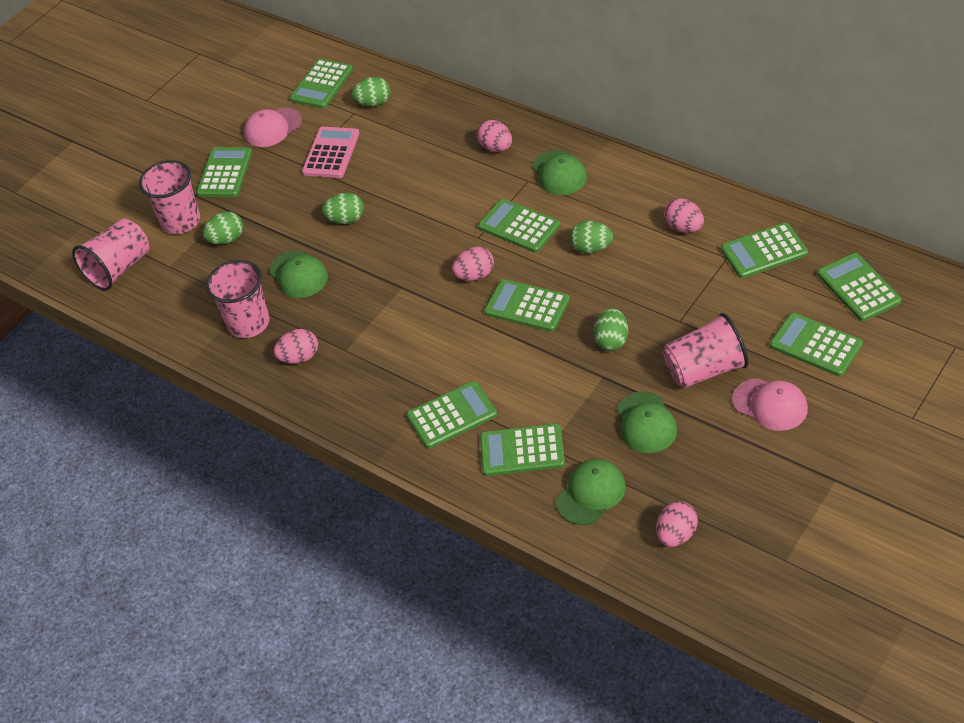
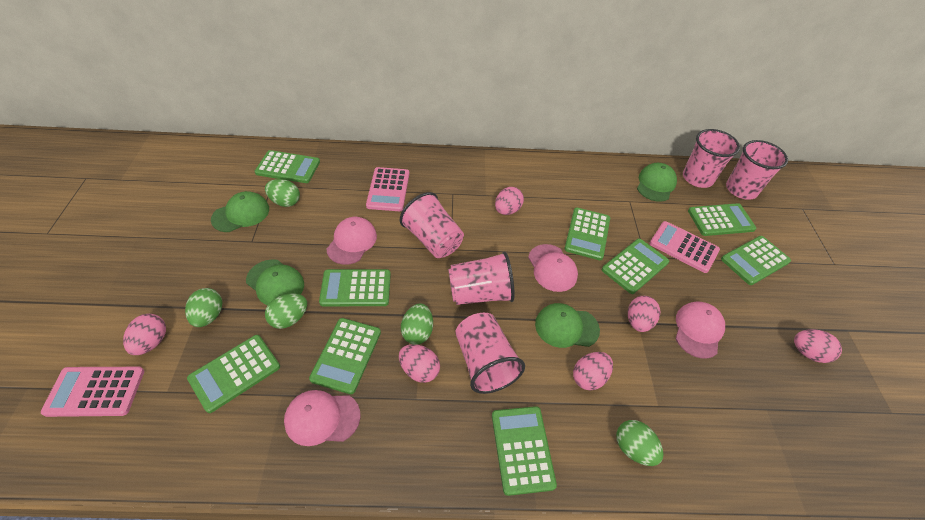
pink calculator: 1 -> 3
pink cap: 2 -> 4
pink cup: 4 -> 5
pink egg: 5 -> 6

